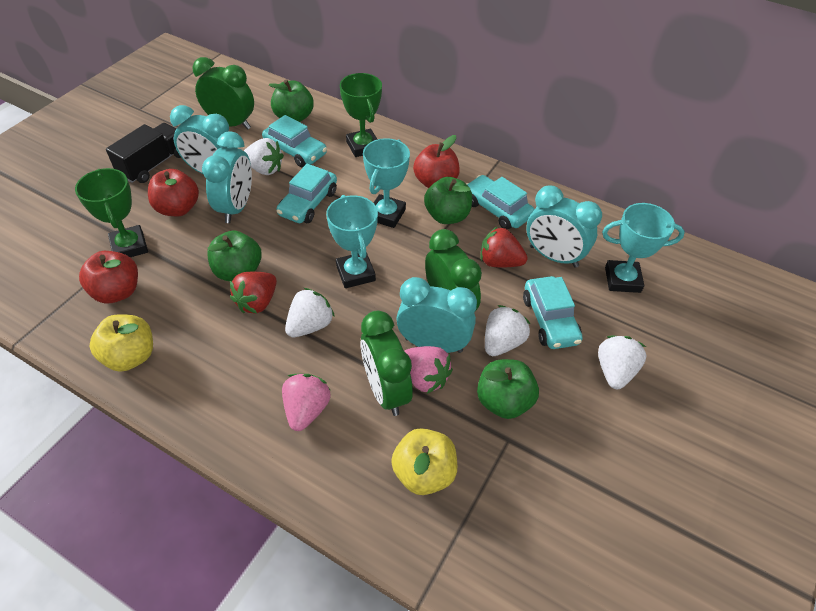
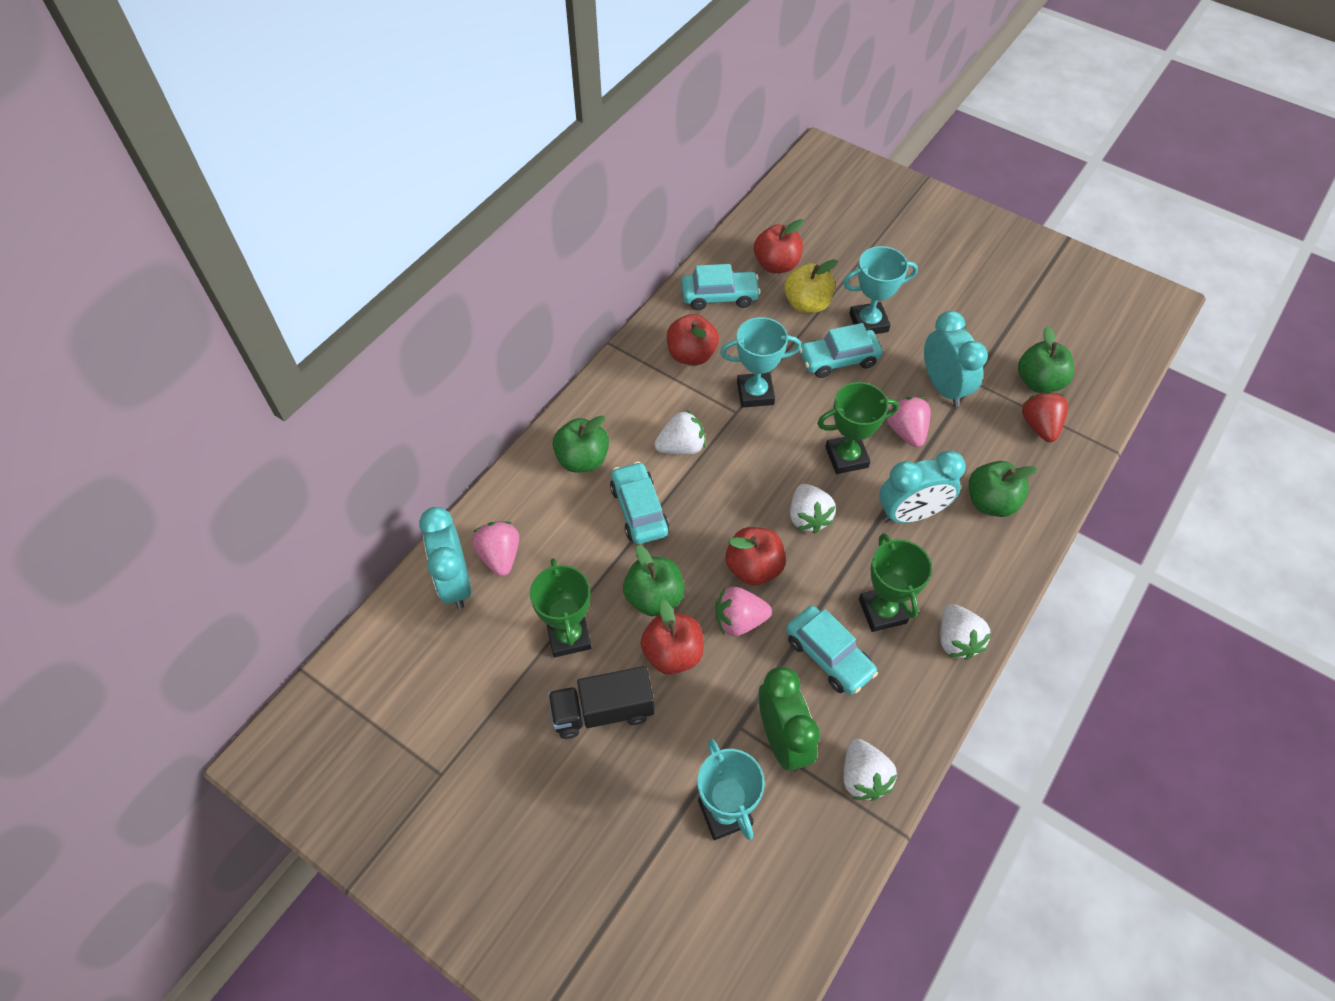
green clock: 3 -> 1
green trophy: 2 -> 3
pink strawberry: 2 -> 3
red apple: 3 -> 4
red strawberry: 2 -> 1
turquoise clock: 4 -> 3
yellow apple: 2 -> 1

